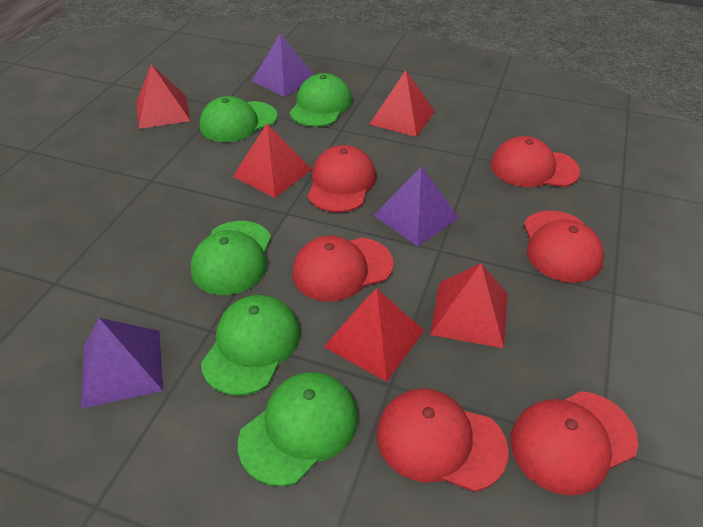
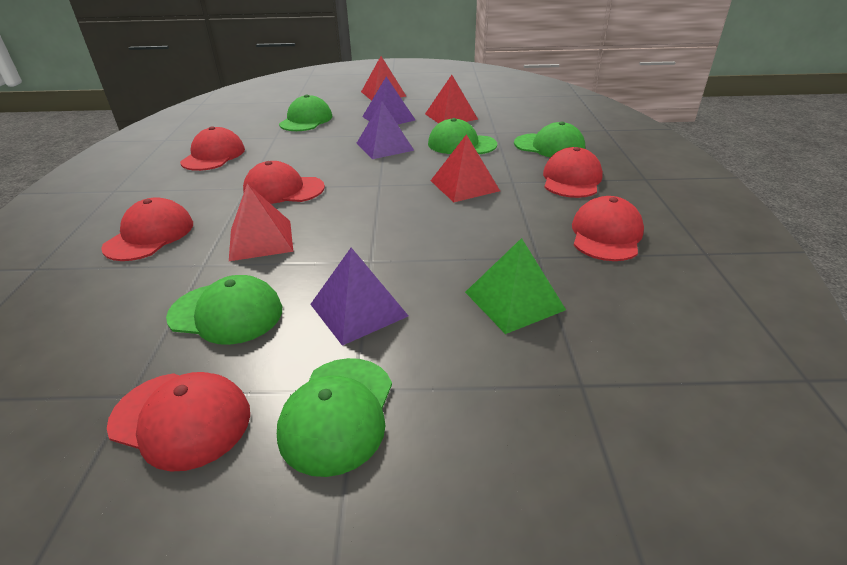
green pyramid: 0 -> 1
red pyramid: 5 -> 4

